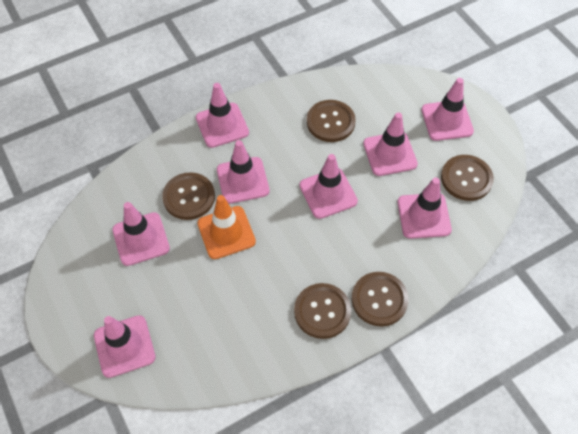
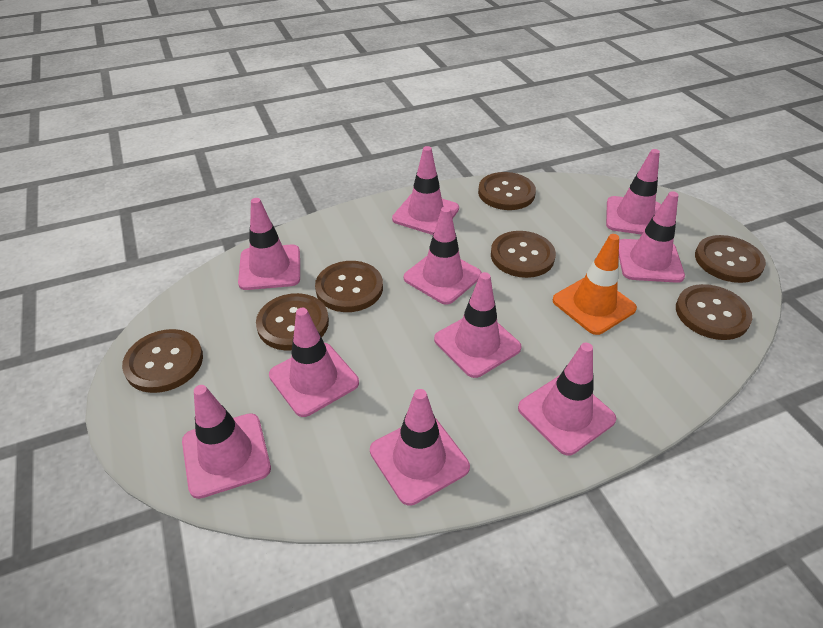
brown button: 5 -> 7
pink traffic cone: 8 -> 10

